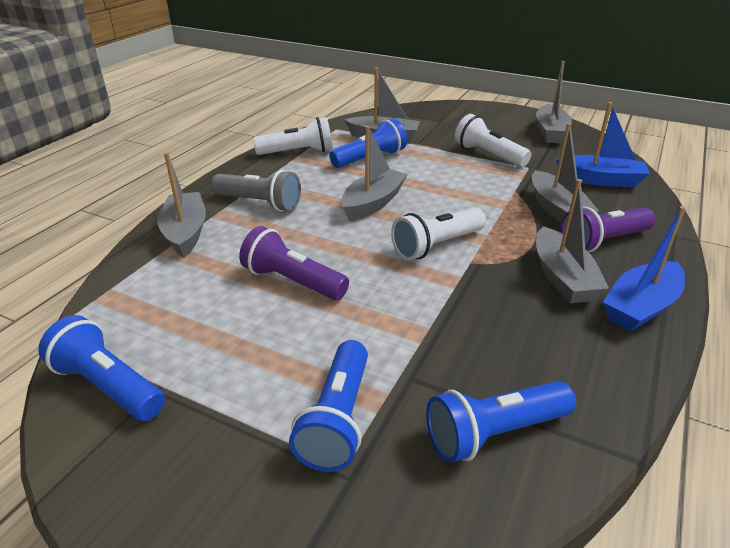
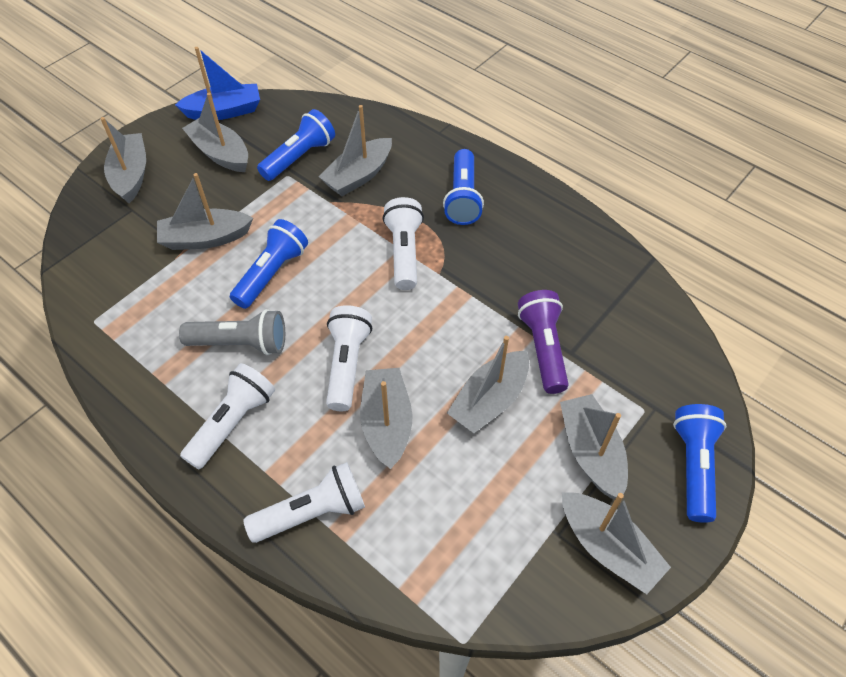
blue boat: 2 -> 1
grey boat: 6 -> 8
purple flashlight: 2 -> 1
white flashlight: 3 -> 4

